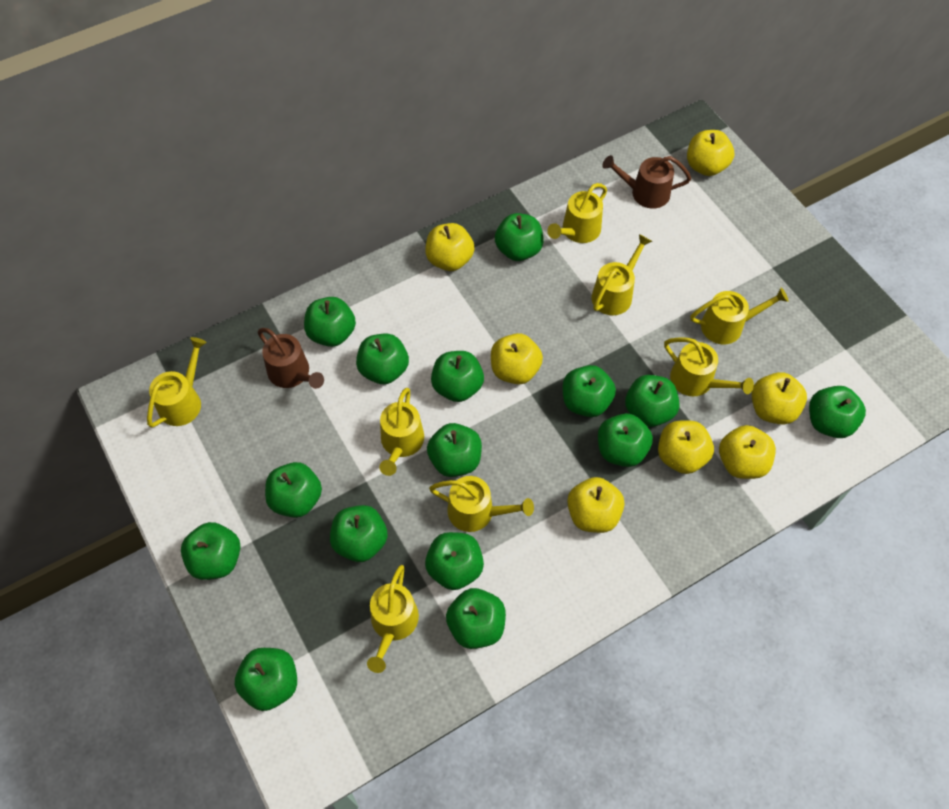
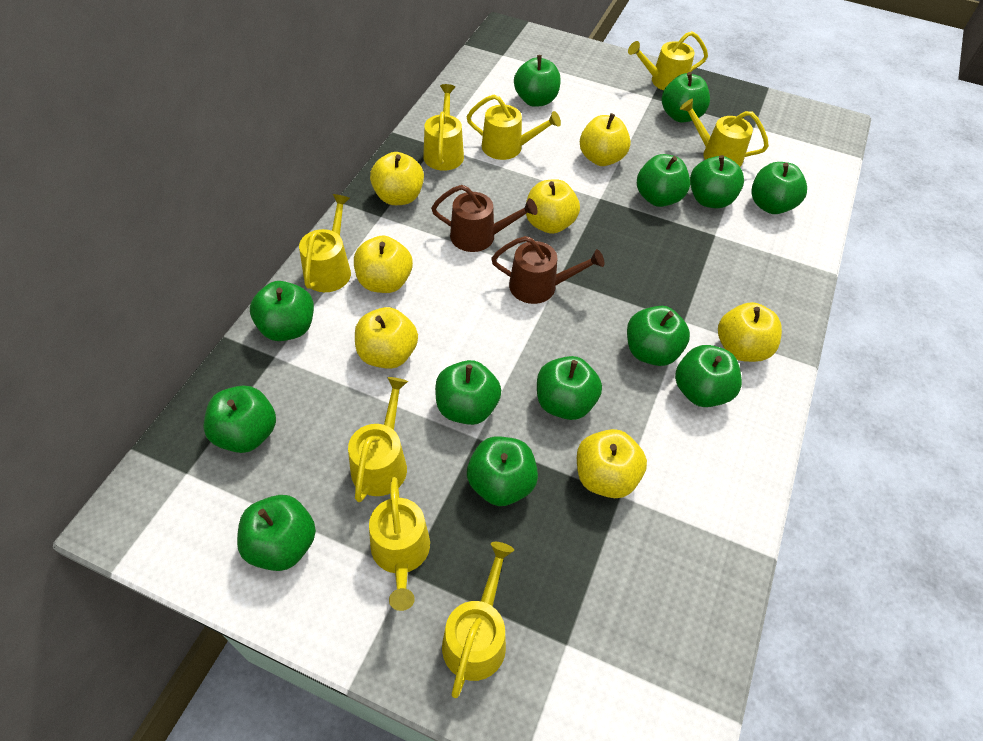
green apple: 15 -> 13

